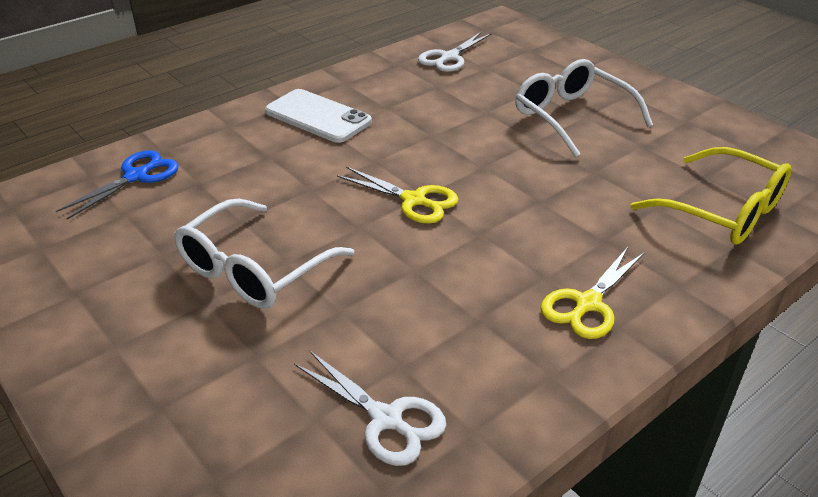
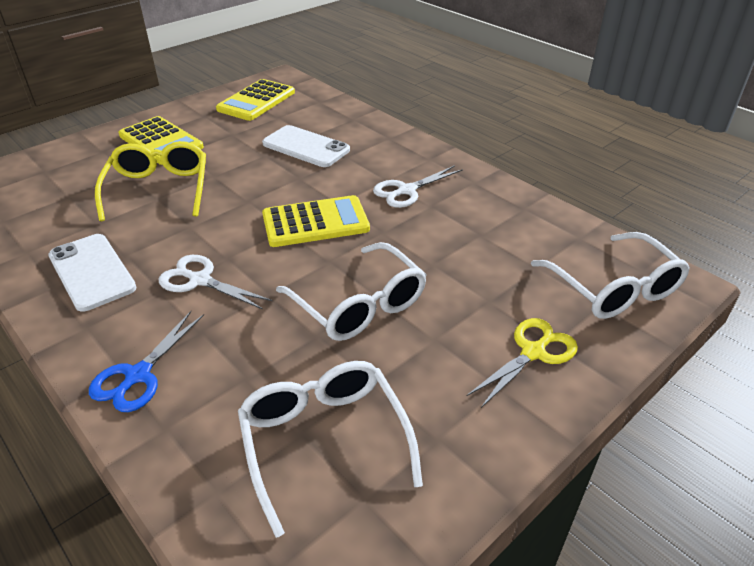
white glasses: 2 -> 3
white phone: 1 -> 2
yellow calculator: 0 -> 3
yellow scissors: 2 -> 1

